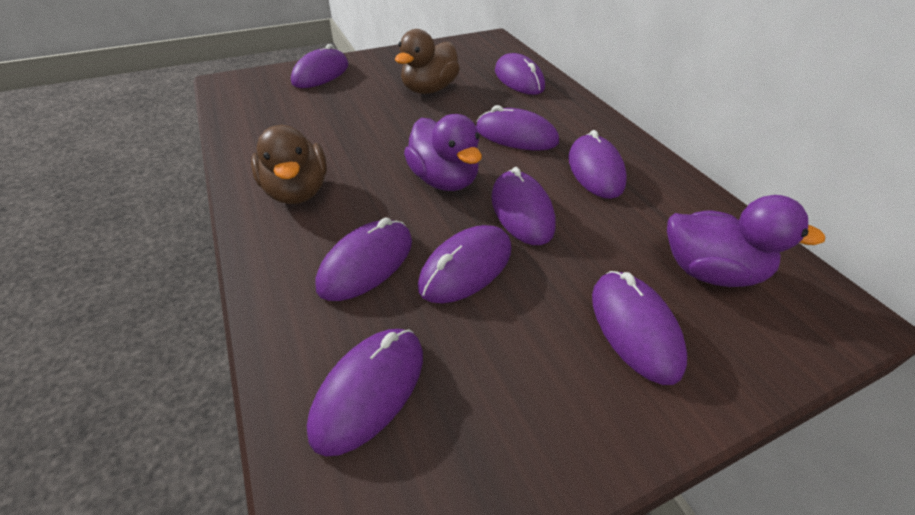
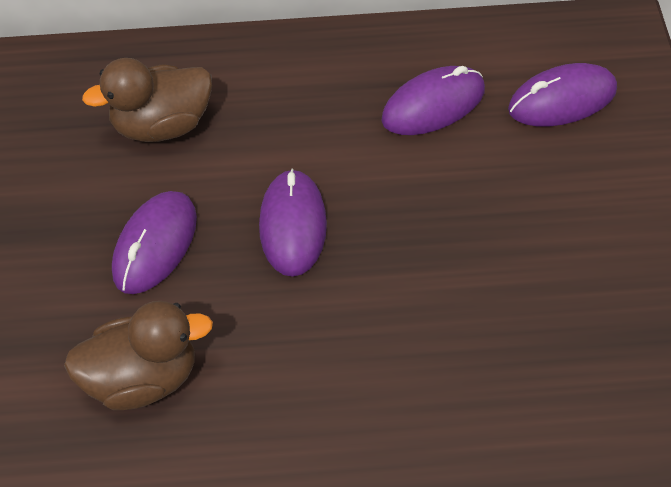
purple duck: 2 -> 0
purple mouse: 9 -> 4

